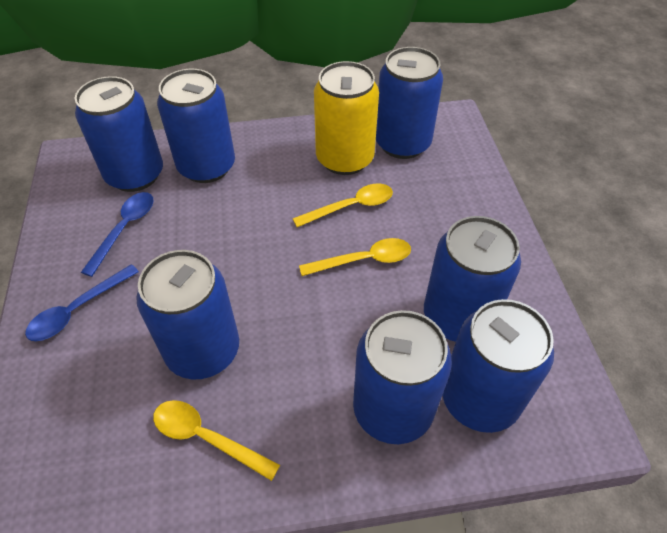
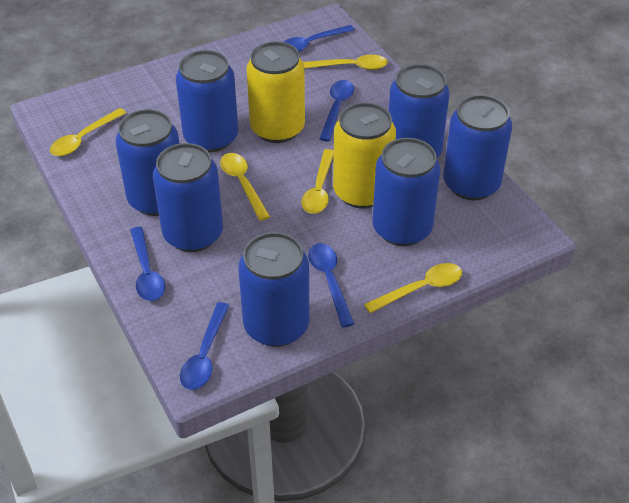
blue spoon: 2 -> 5
yellow can: 1 -> 2
yellow spoon: 3 -> 5

